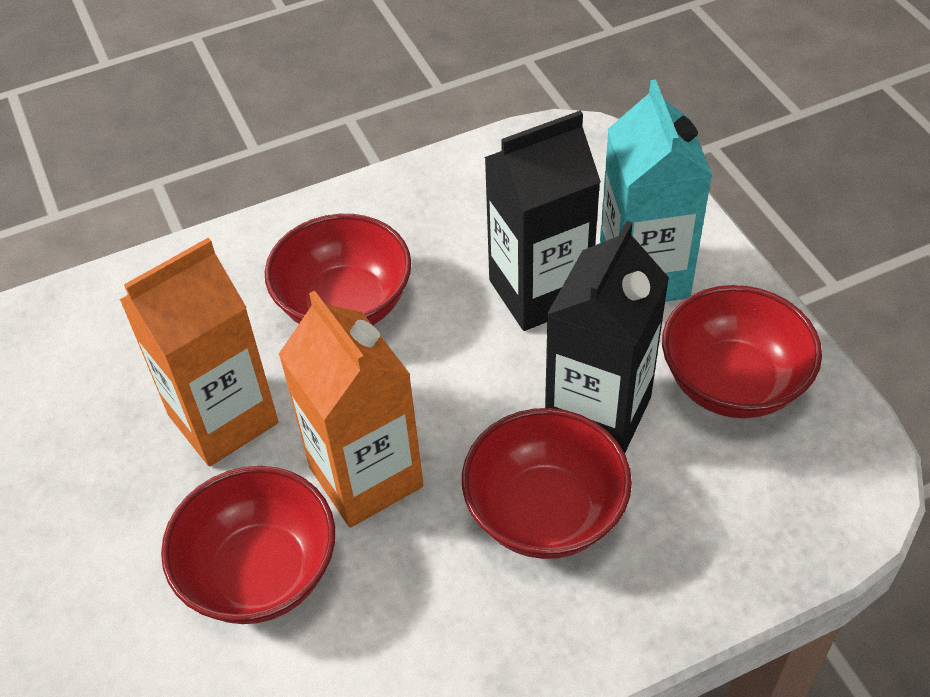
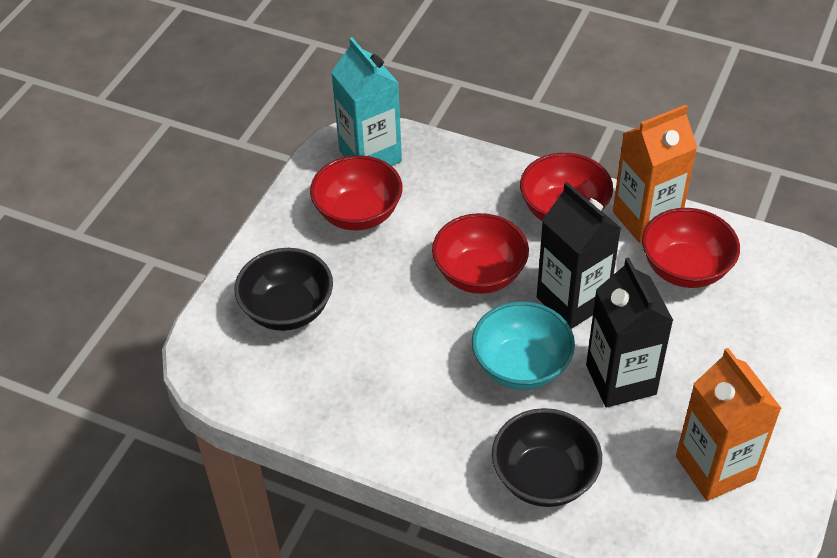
black bowl: 0 -> 2
turquoise bowl: 0 -> 1

